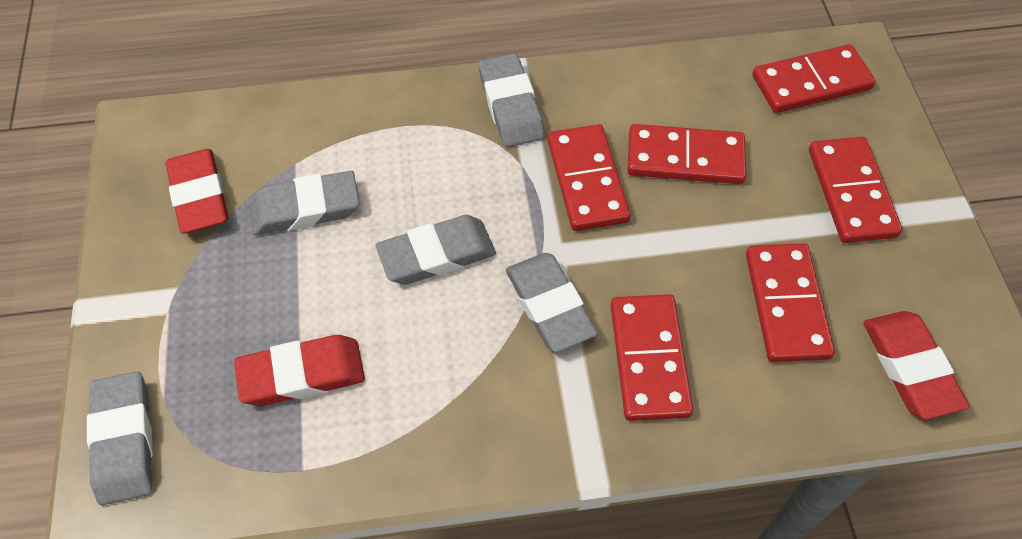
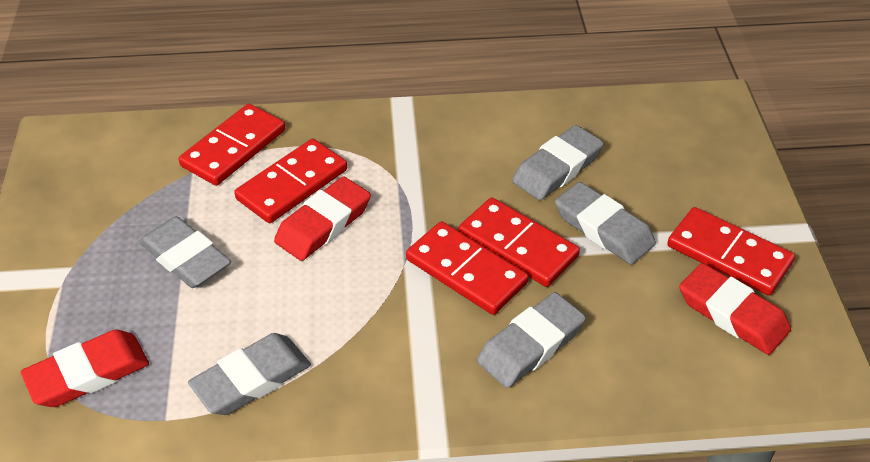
red domino: 6 -> 5

